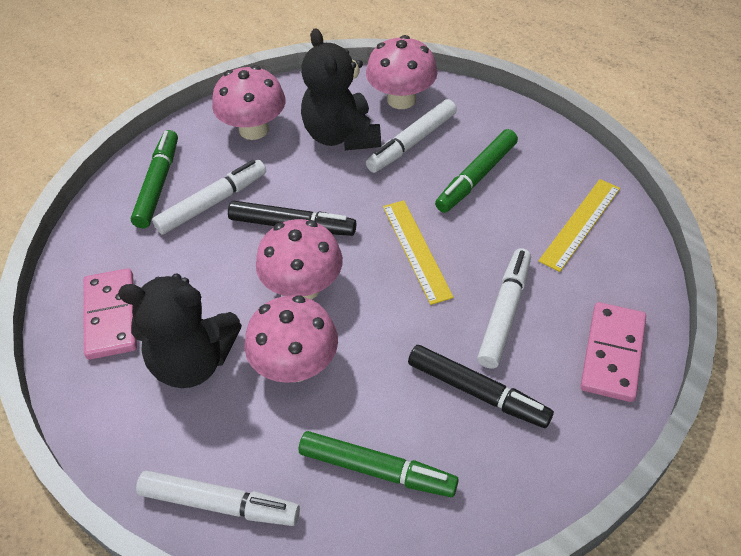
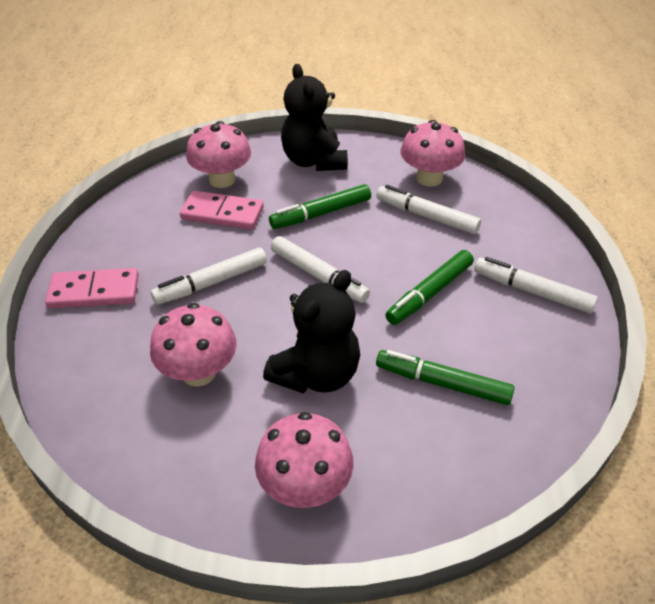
black marker: 2 -> 0
yellow ruler: 2 -> 0

